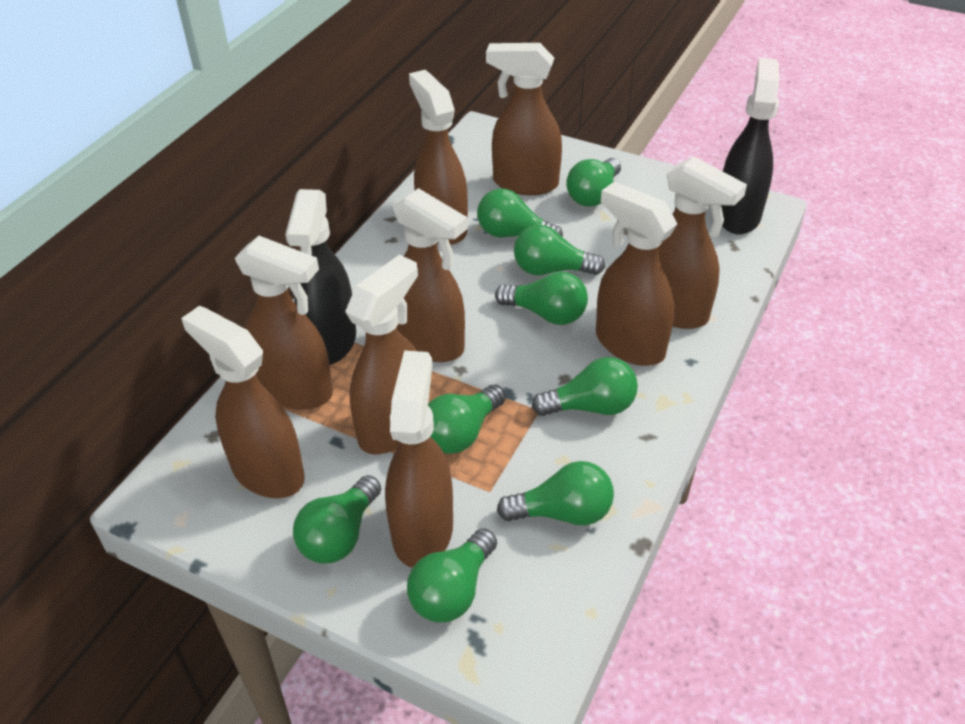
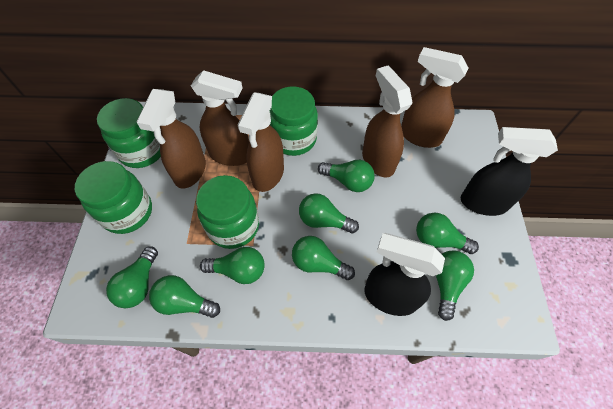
brown spray bottle: 9 -> 5
green jar: 0 -> 4
green light bulb: 9 -> 8

